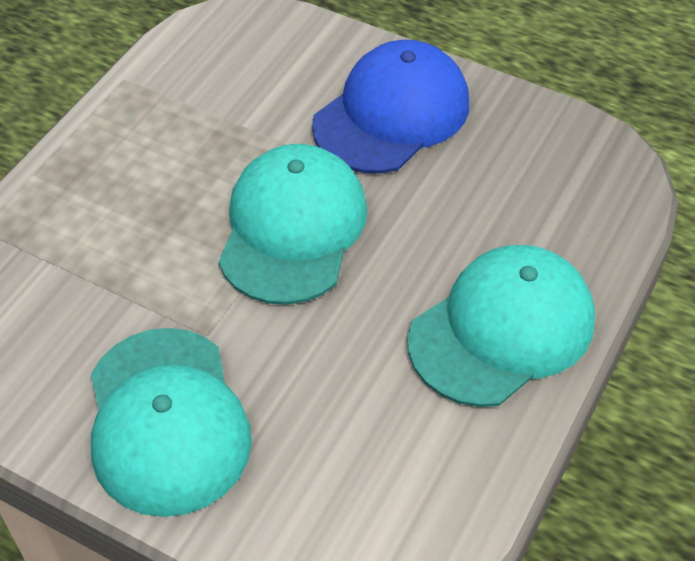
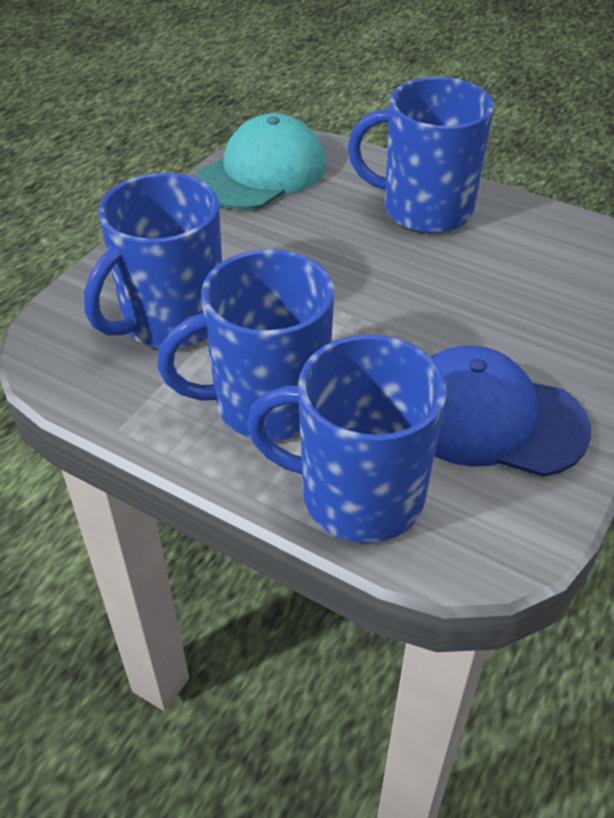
blue mug: 0 -> 4
turquoise cap: 3 -> 1

